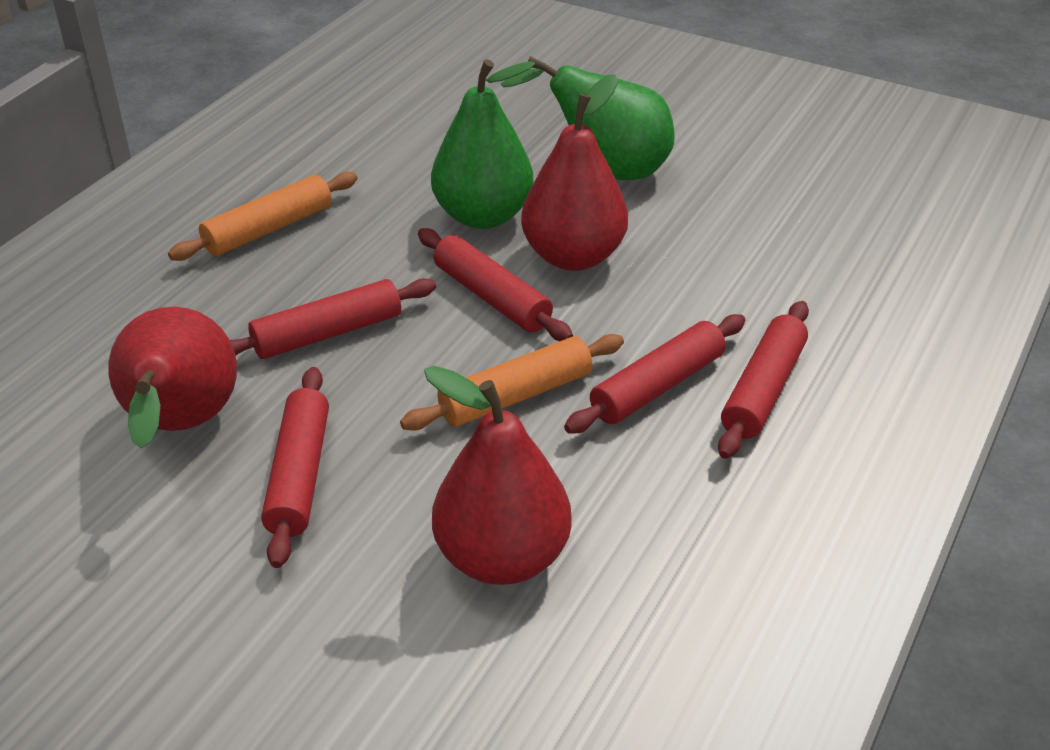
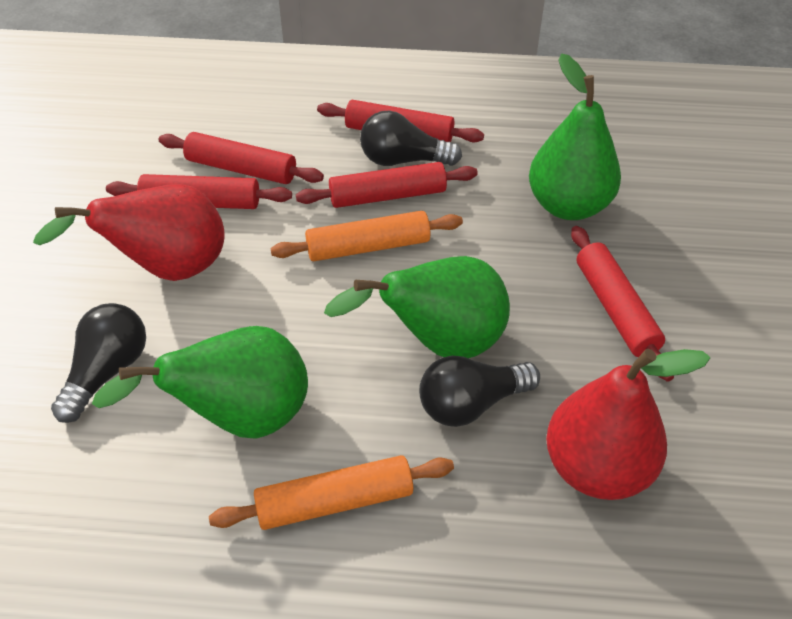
black light bulb: 0 -> 3
green pear: 2 -> 3
red pear: 3 -> 2

